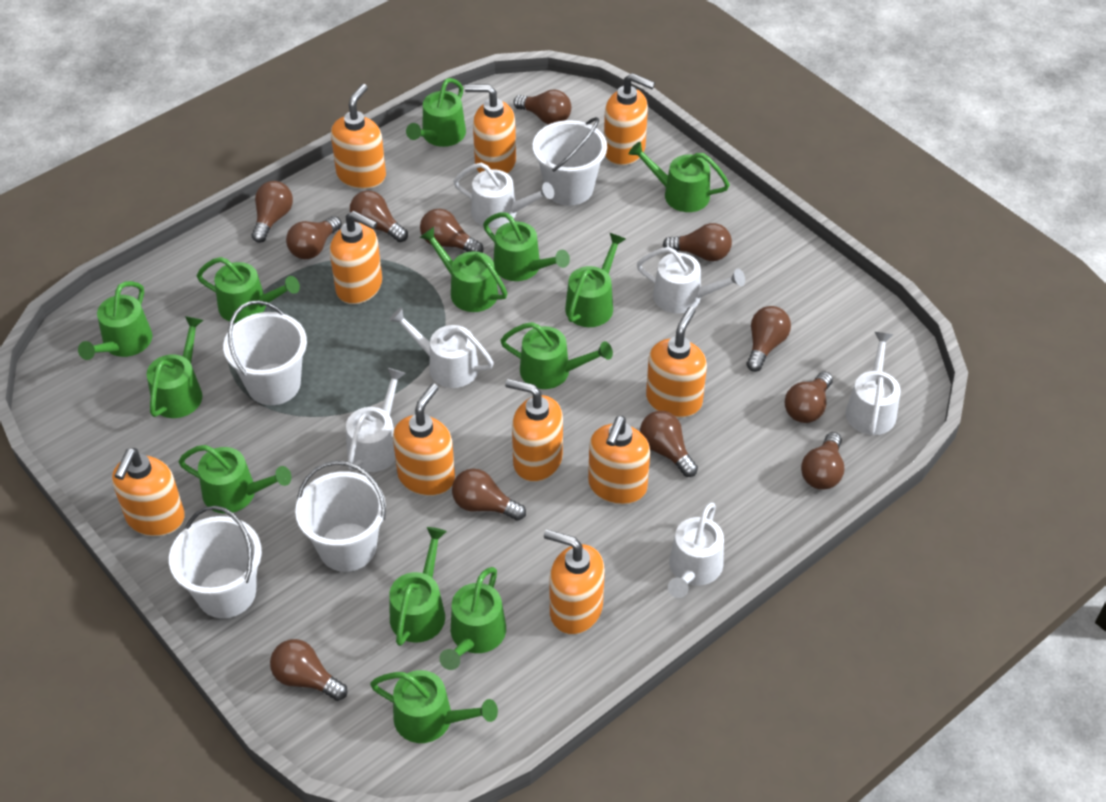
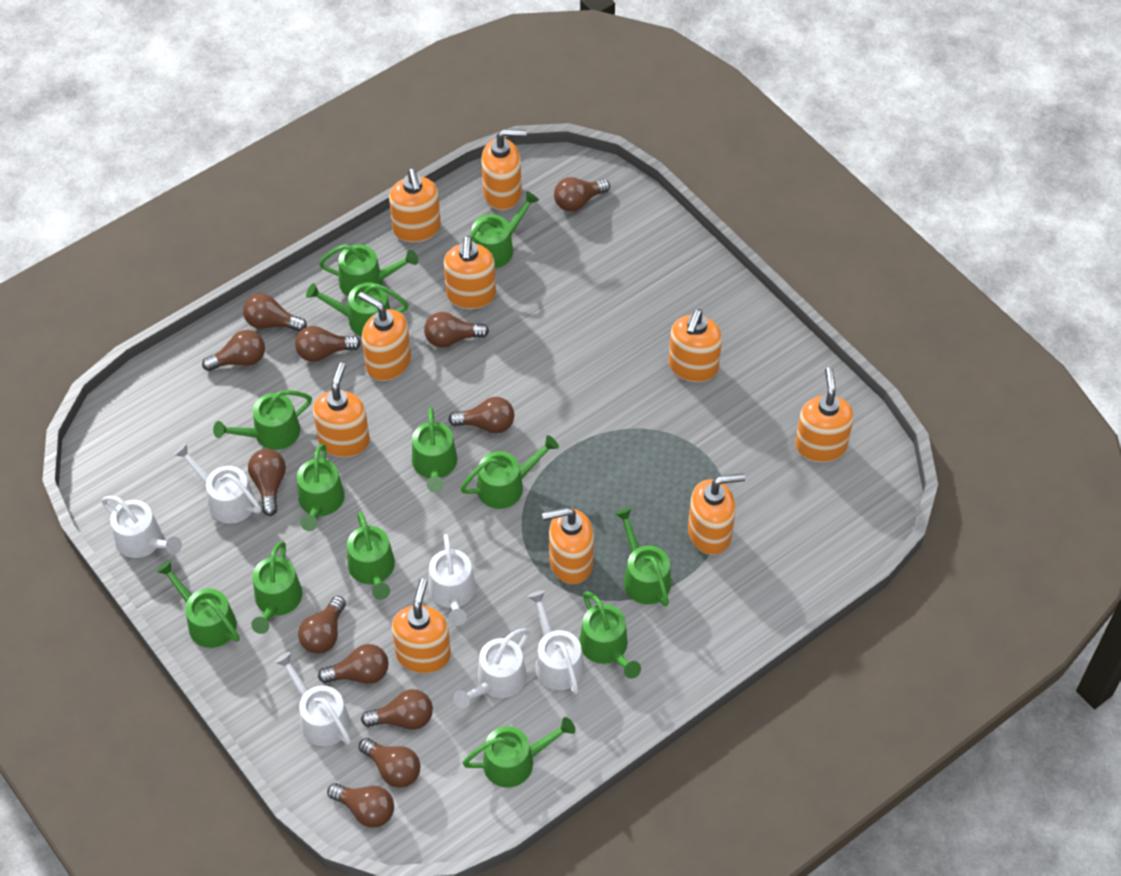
white bucket: 4 -> 0

